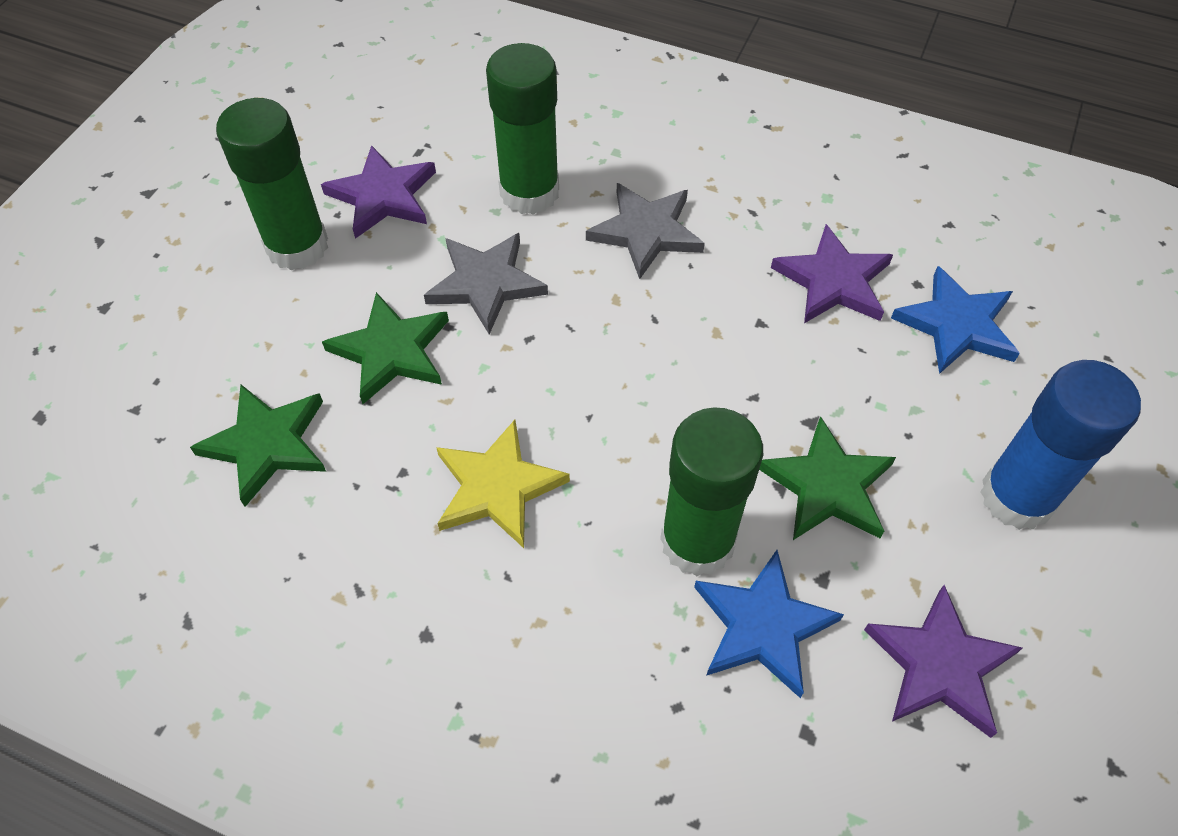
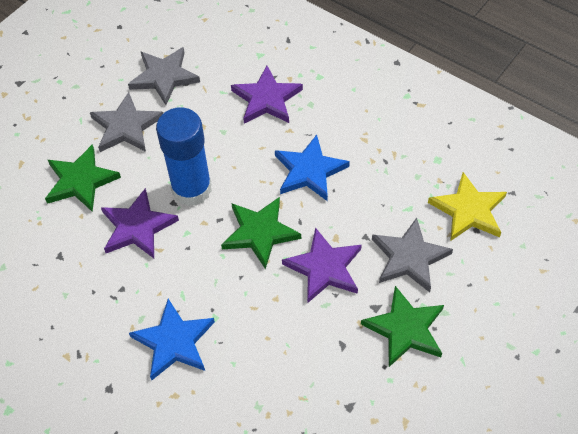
green glue stick: 3 -> 0
grey star: 2 -> 3

